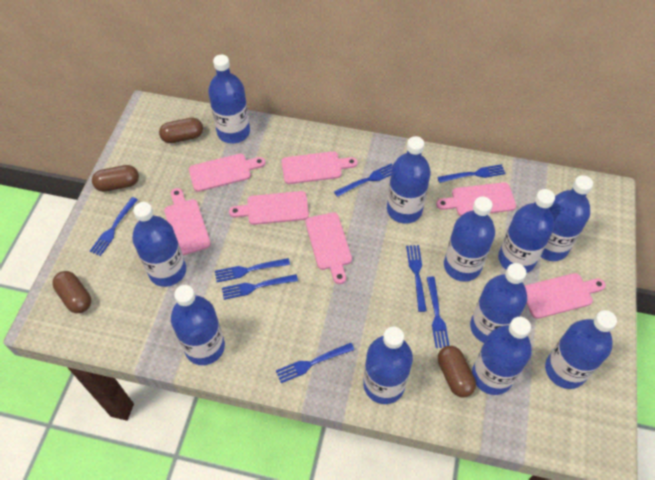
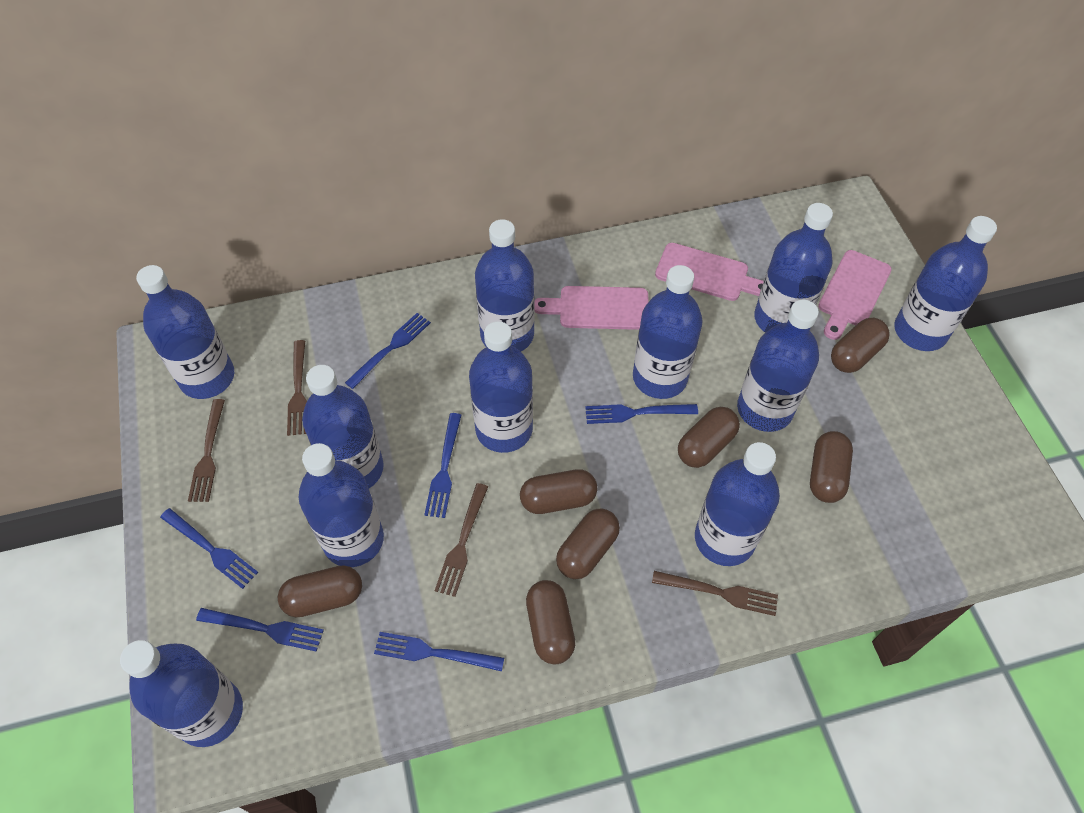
blue fork: 8 -> 6
brown capsule: 4 -> 7
brown fork: 0 -> 4
pink cutting board: 7 -> 3

